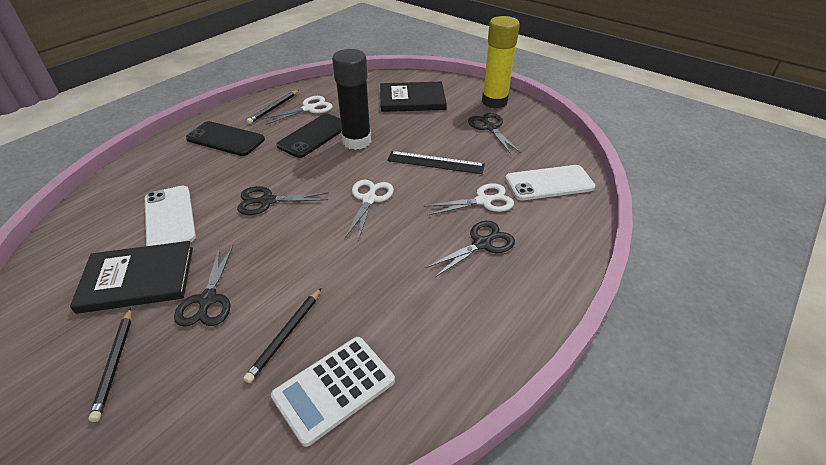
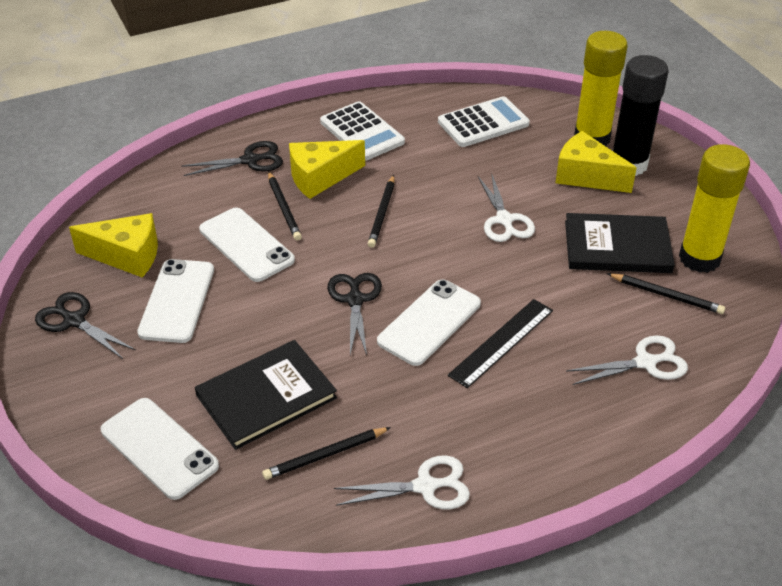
black pencil: 3 -> 4
black phone: 2 -> 0
black scissors: 4 -> 3
white calculator: 1 -> 2
white phone: 2 -> 4
yellow cheese: 0 -> 3
yellow glue stick: 1 -> 2

